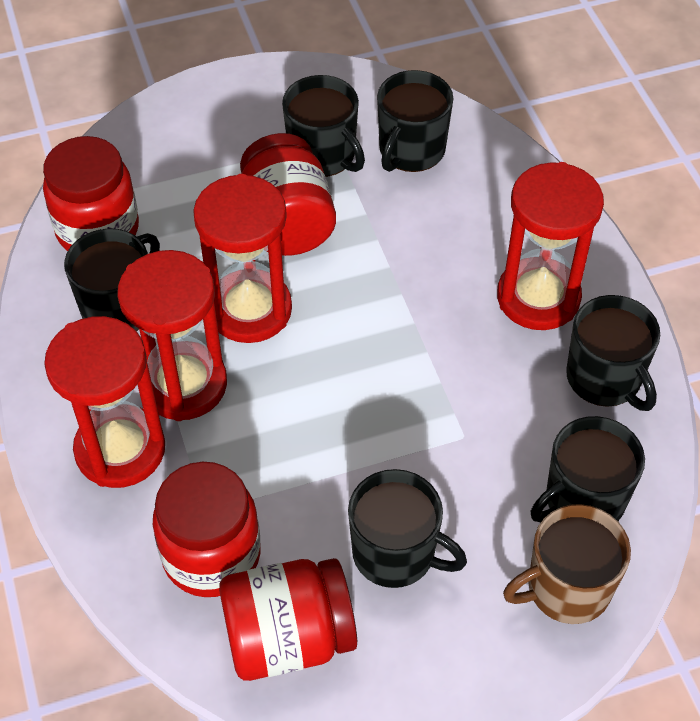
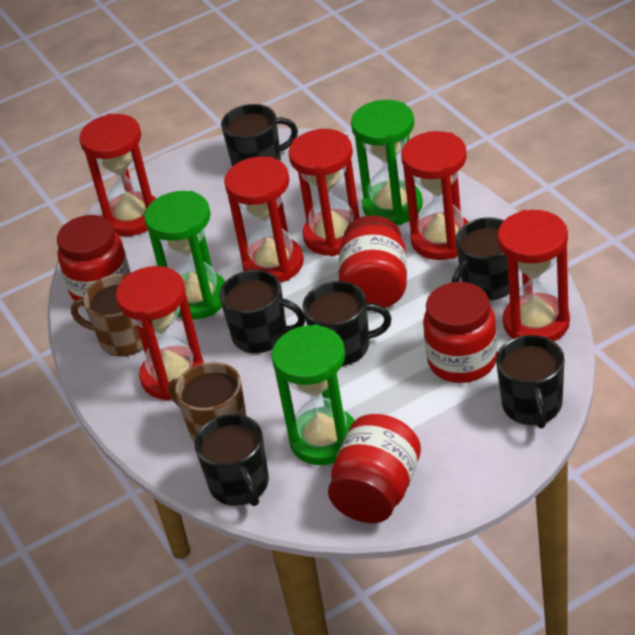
brown mug: 1 -> 2
green hourglass: 0 -> 3
red hourglass: 4 -> 6

